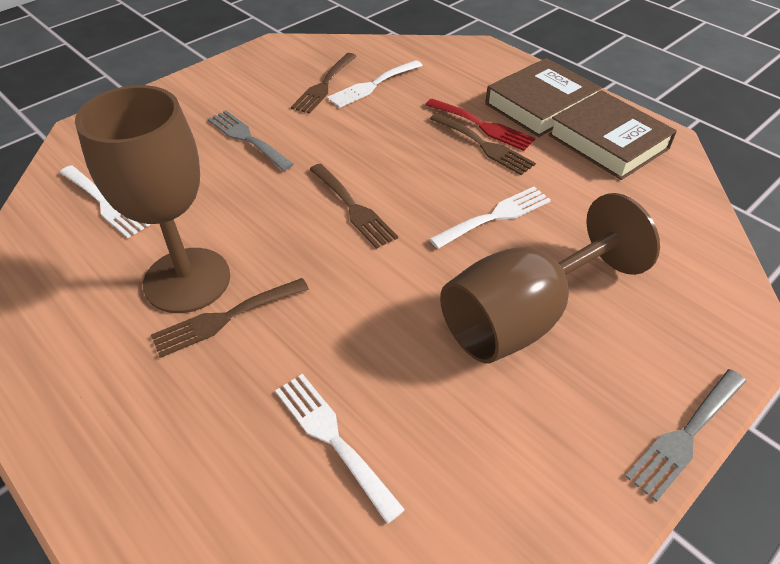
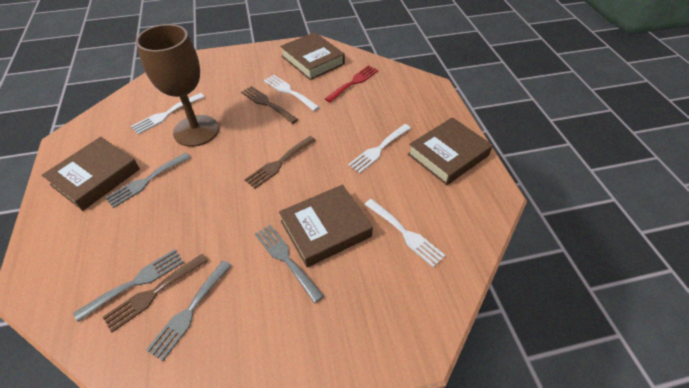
brown book: 2 -> 4
brown fork: 4 -> 3
brown goblet: 2 -> 1
grey fork: 2 -> 4

